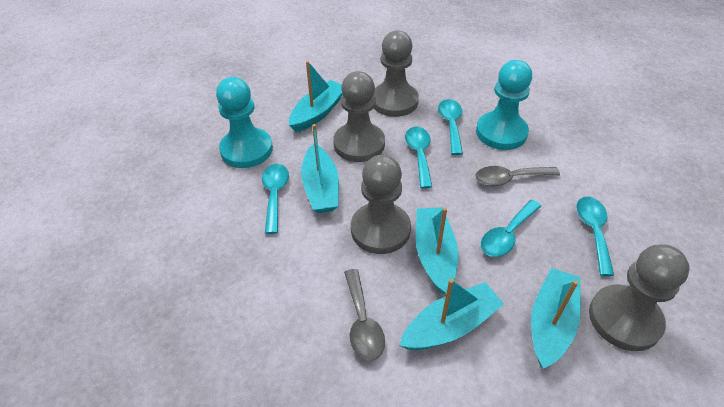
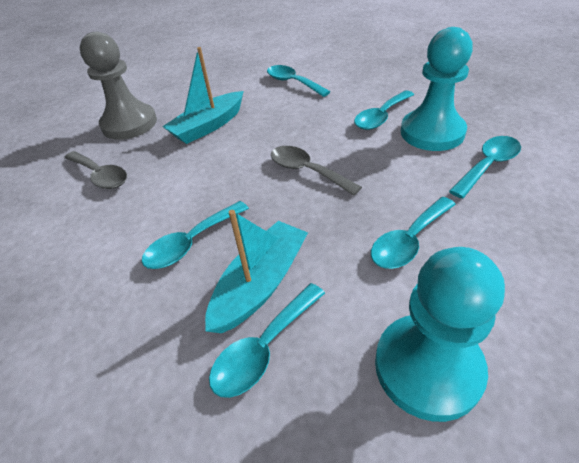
grey pawn: 4 -> 1
turquoise boat: 5 -> 2
turquoise spoon: 5 -> 6

